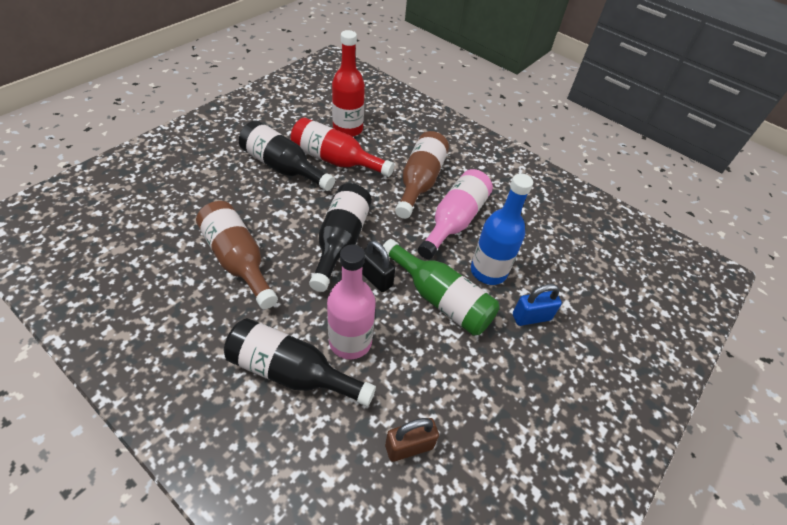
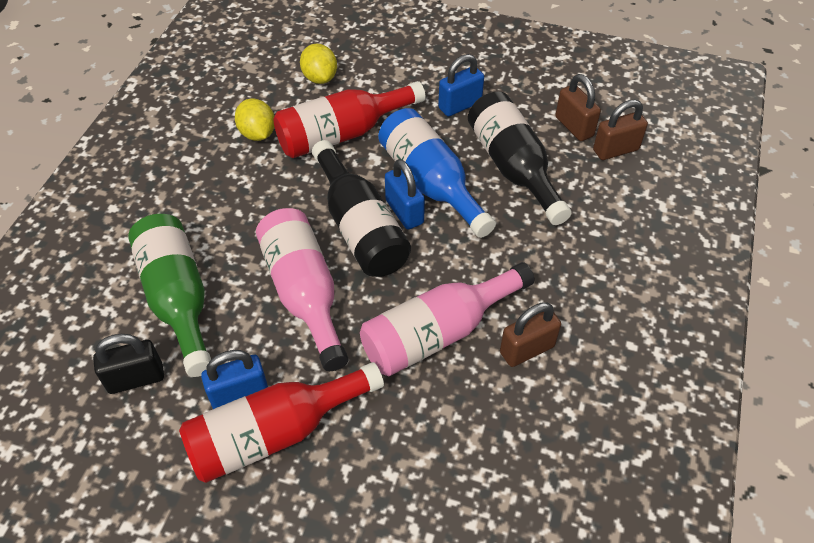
black bottle: 3 -> 2
blue padlock: 1 -> 3
brown bottle: 2 -> 0
brown padlock: 1 -> 3
yellow lemon: 0 -> 2

